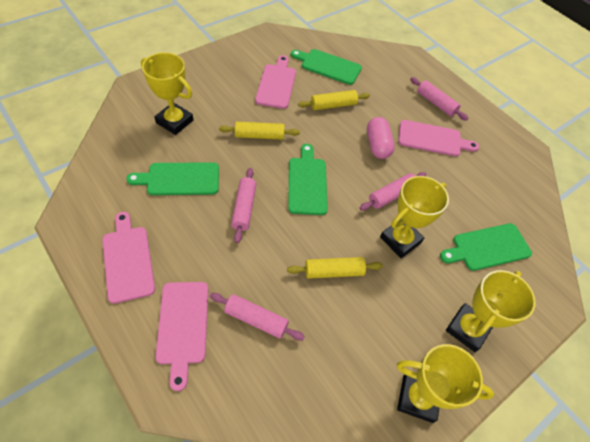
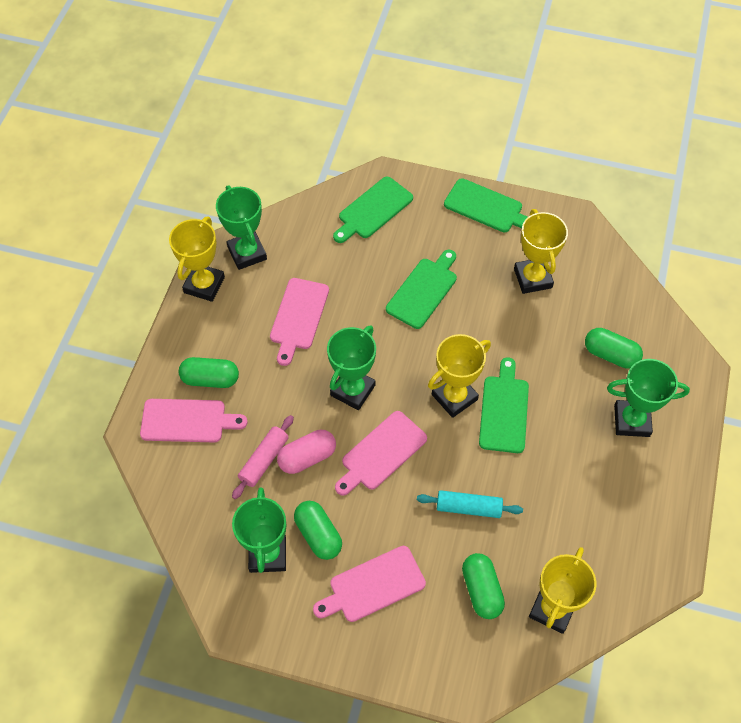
green capsule: 0 -> 4
green trophy: 0 -> 4
pink rolling pin: 4 -> 1
turquoise rolling pin: 0 -> 1
yellow rolling pin: 3 -> 0

